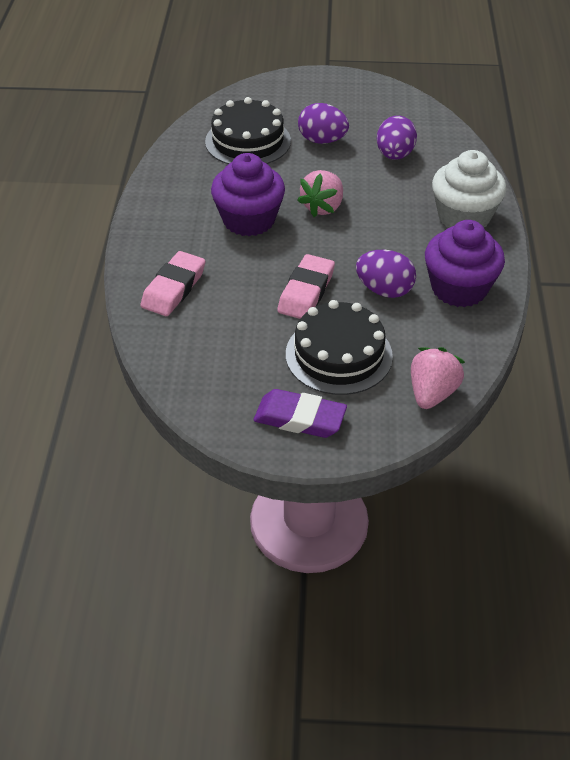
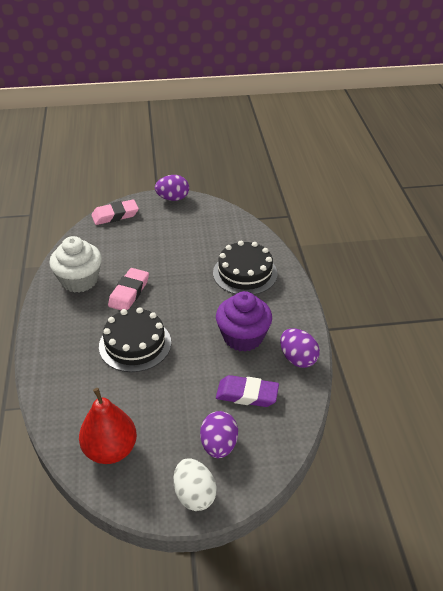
pink strawberry: 2 -> 0
purple cupcake: 2 -> 1
red pear: 0 -> 1
white egg: 0 -> 1

